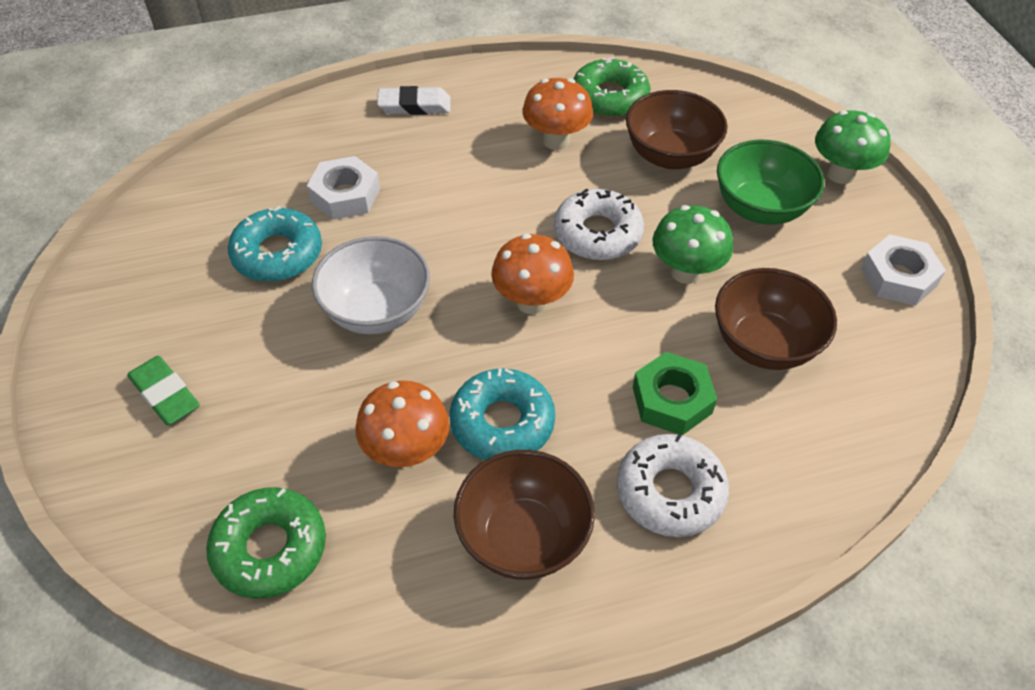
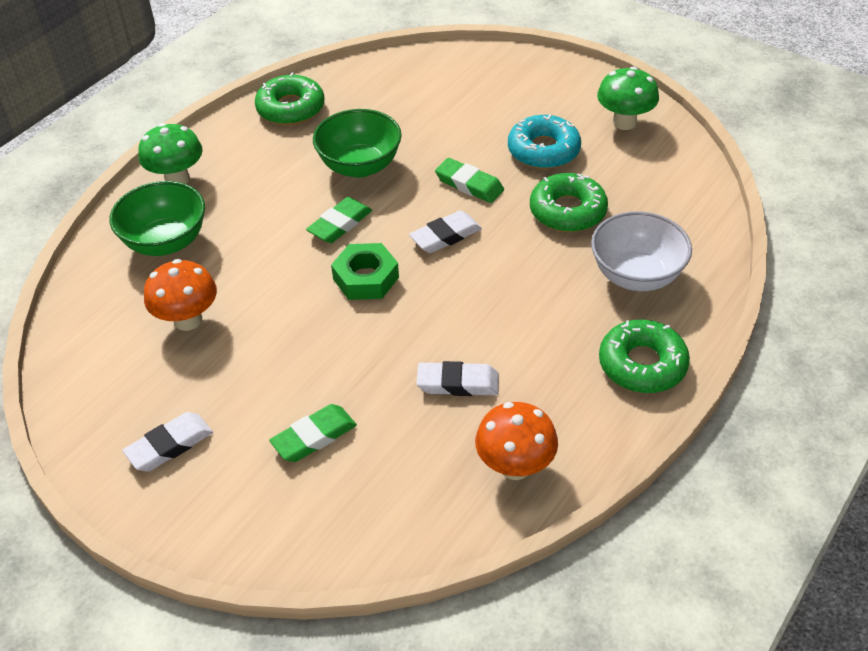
brown bowl: 3 -> 0
green bowl: 1 -> 2
green donut: 2 -> 3
green eraser: 1 -> 3
orange mushroom: 3 -> 2
turquoise donut: 2 -> 1
white donut: 2 -> 0
white eraser: 1 -> 3
white nut: 2 -> 0

